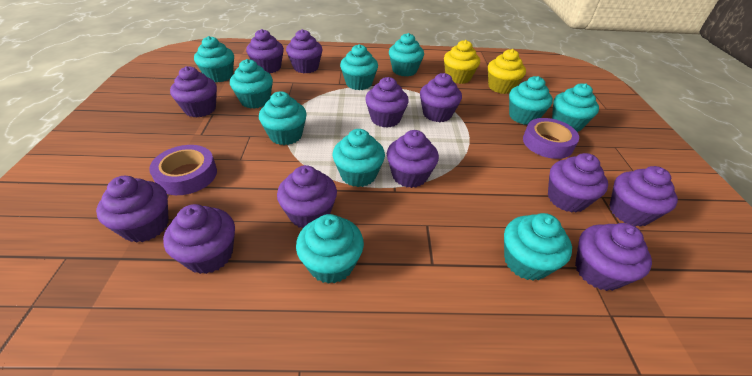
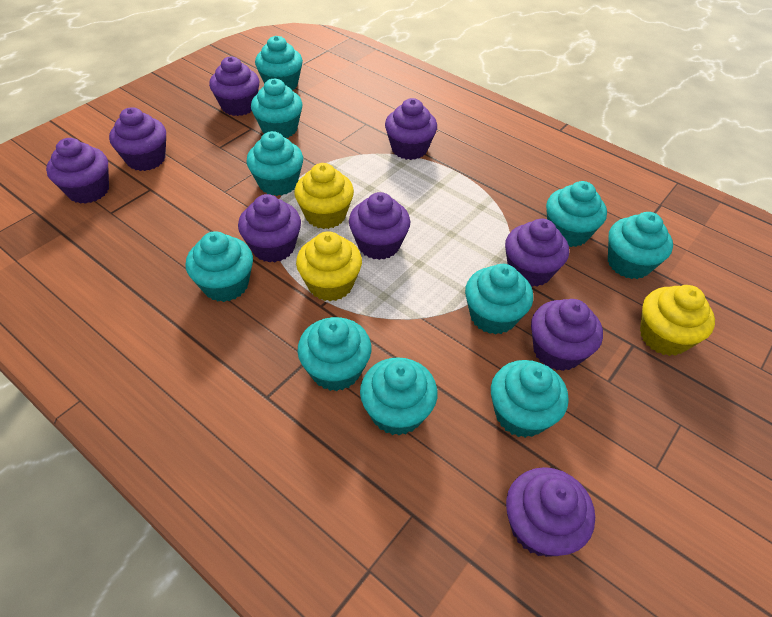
purple cupcake: 12 -> 9
purple tape: 2 -> 0
yellow cupcake: 2 -> 3

